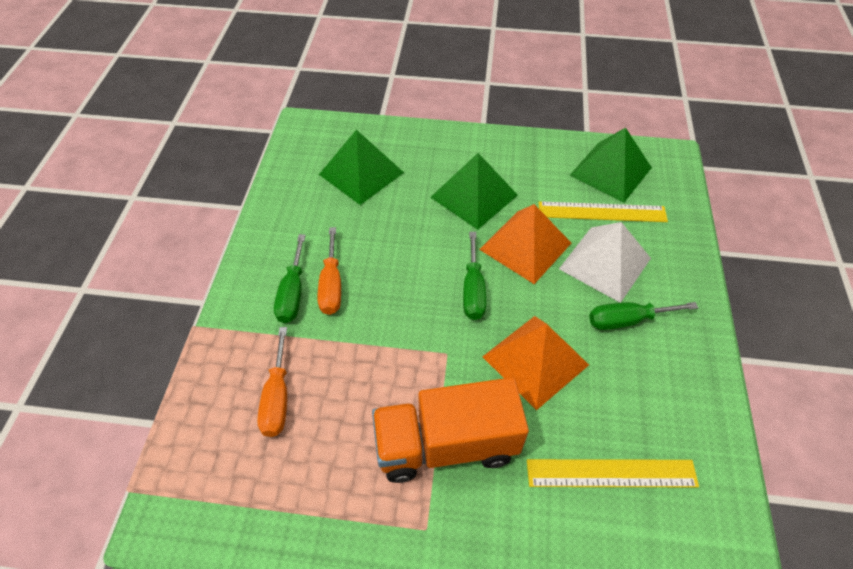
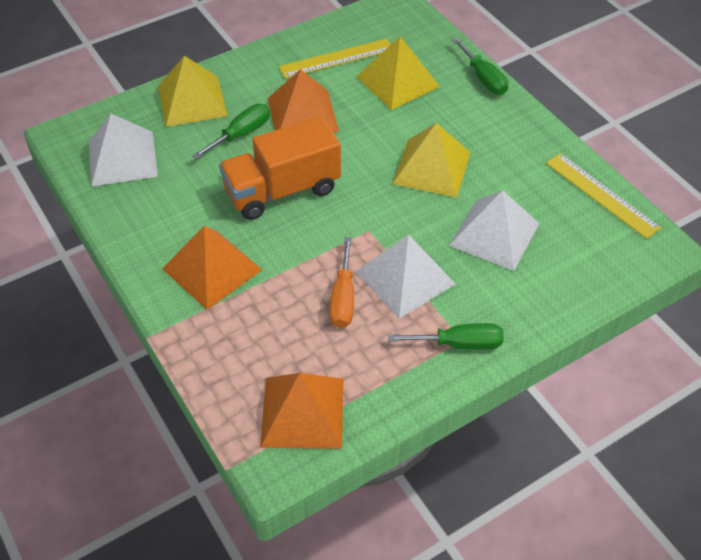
green pyramid: 3 -> 0
orange pyramid: 2 -> 3
orange screwdriver: 2 -> 1
white pyramid: 1 -> 3
yellow pyramid: 0 -> 3

